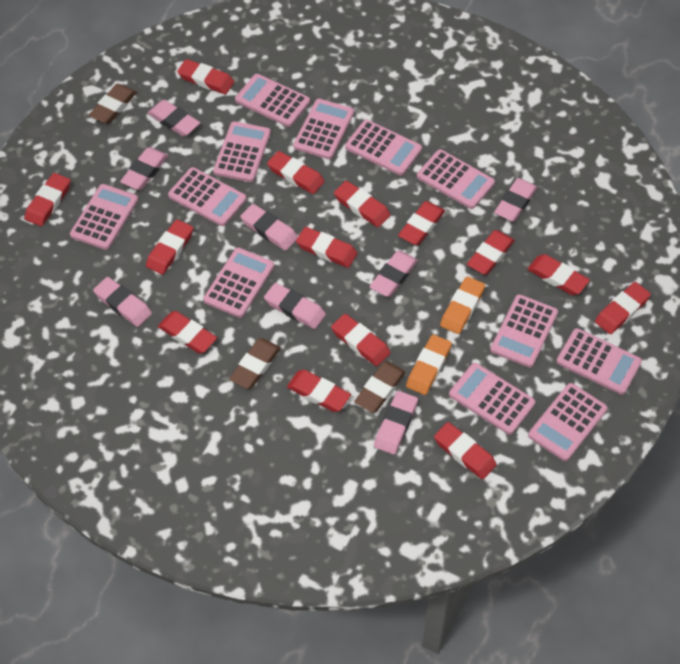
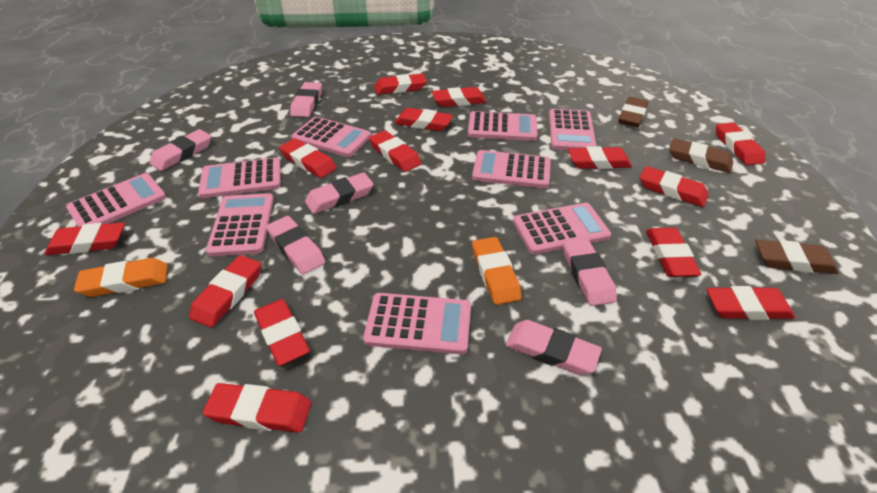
pink calculator: 12 -> 9
pink eraser: 8 -> 6

